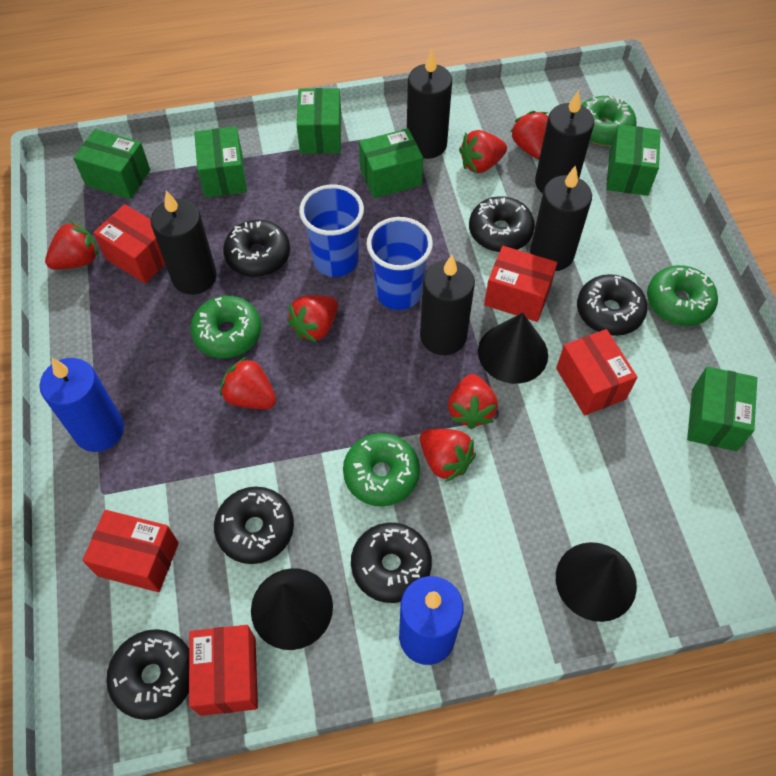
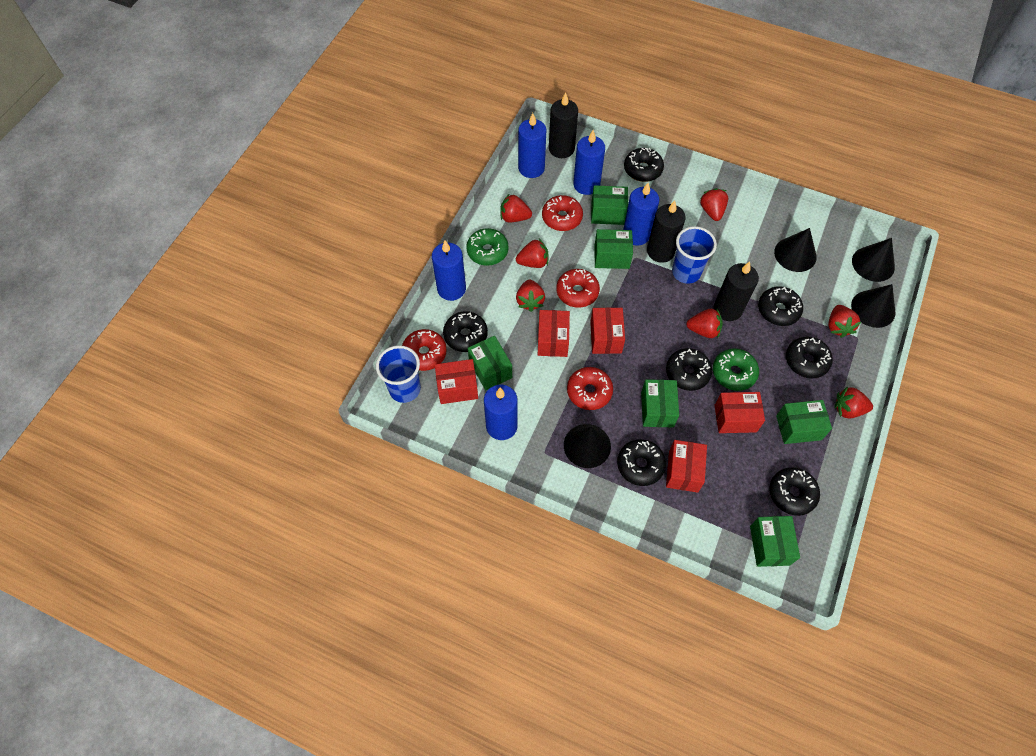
black candle: 5 -> 3
black cone: 3 -> 4
black donut: 6 -> 7
blue candle: 2 -> 5
green donut: 4 -> 2
red donut: 0 -> 4

